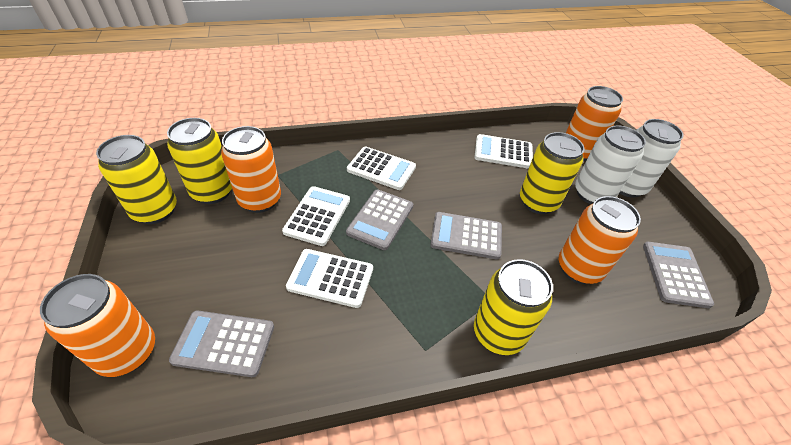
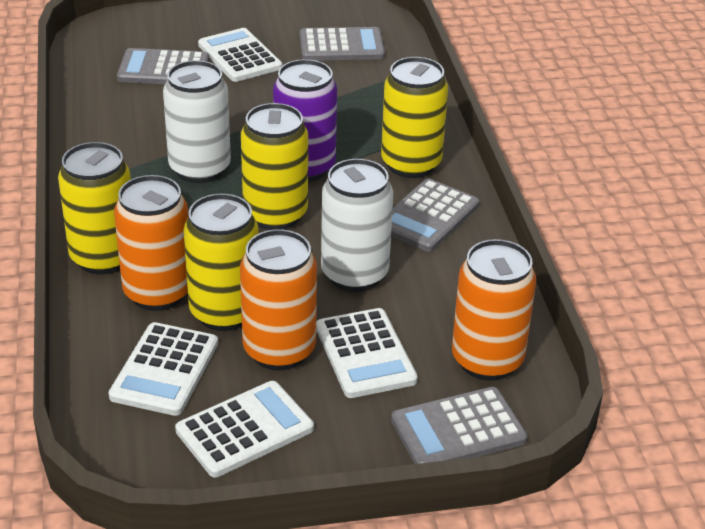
orange can: 4 -> 3
purple can: 0 -> 1

